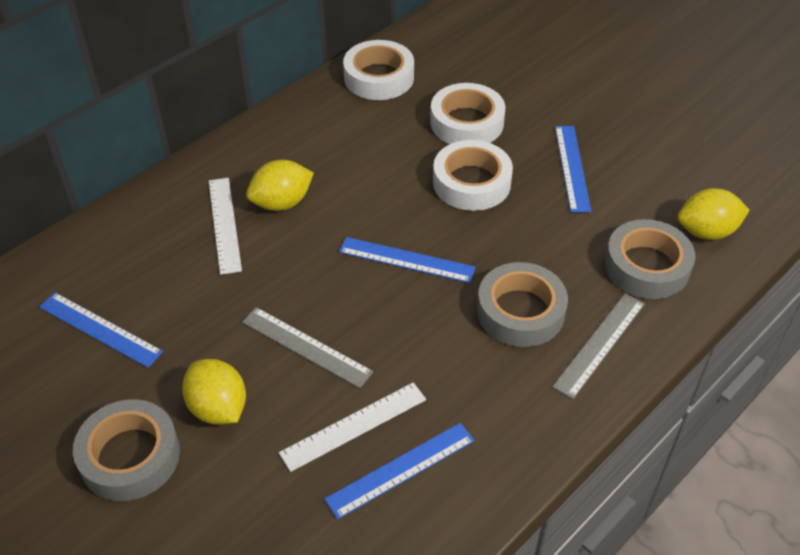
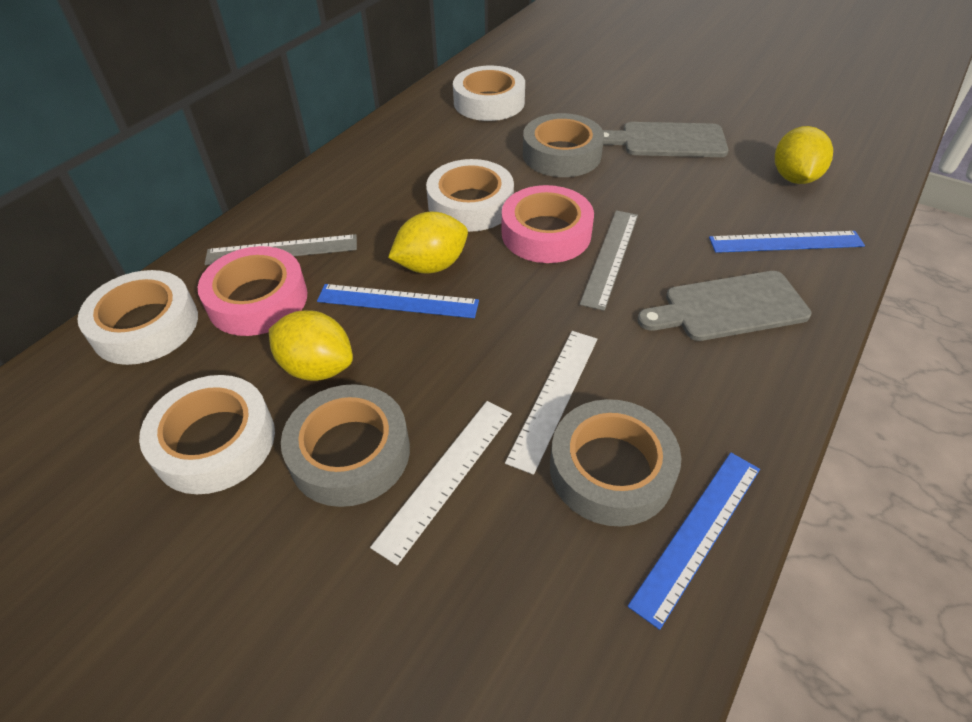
blue ruler: 4 -> 3
grey cutting board: 0 -> 2
pink tape: 0 -> 2
white tape: 3 -> 4

